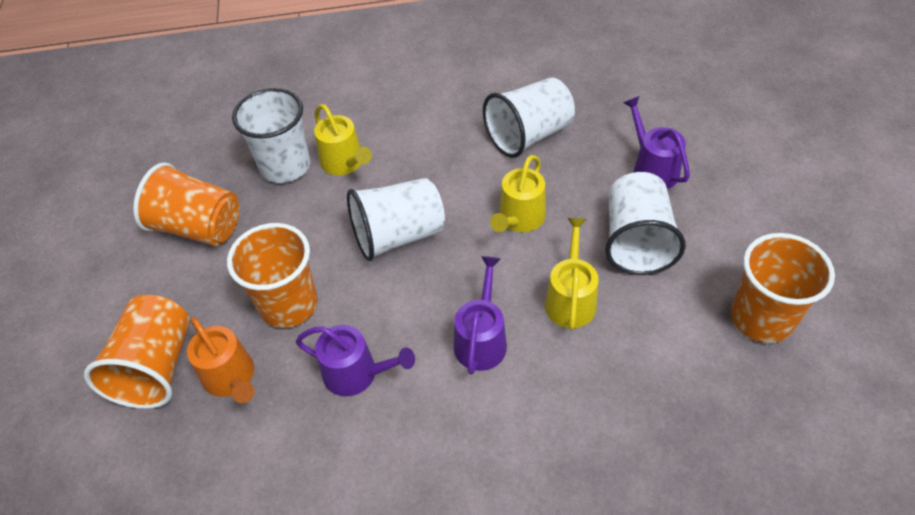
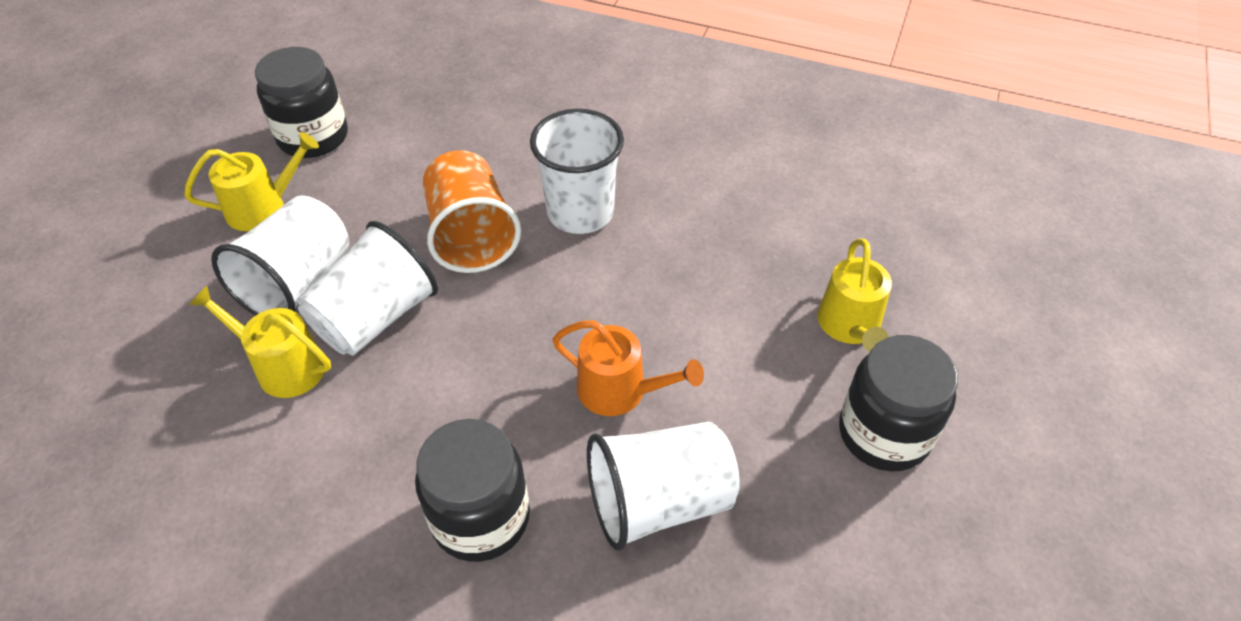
black jar: 0 -> 3
orange cup: 4 -> 1
purple watering can: 3 -> 0

